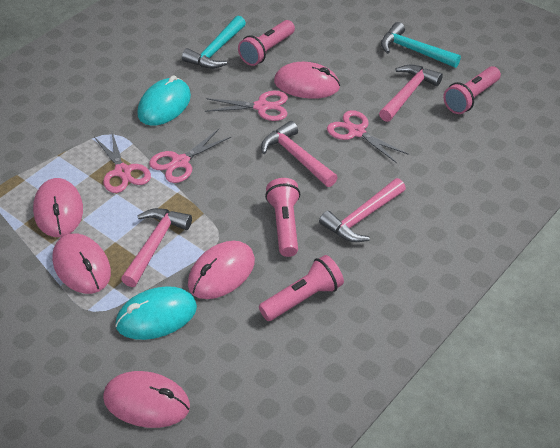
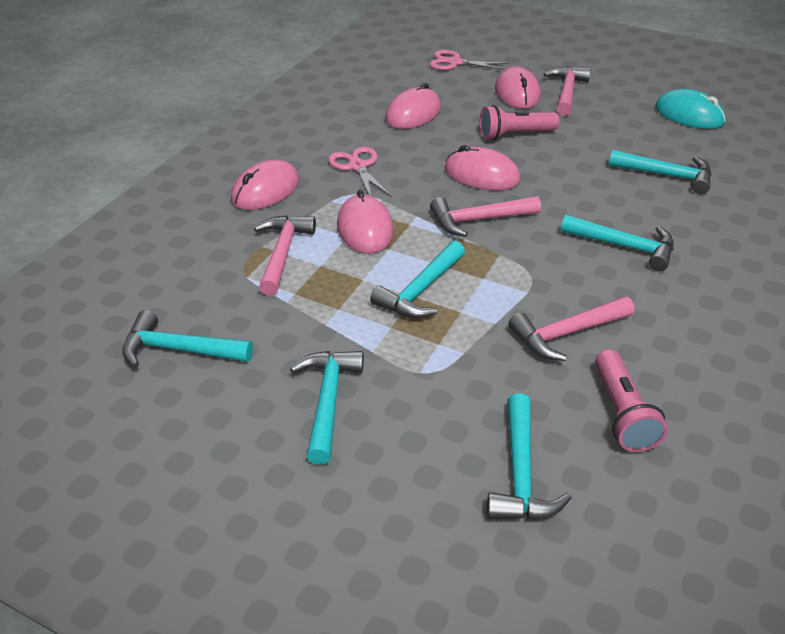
pink flashlight: 4 -> 2
pink scissors: 4 -> 2
turquoise hammer: 2 -> 6
turquoise mouse: 2 -> 1

